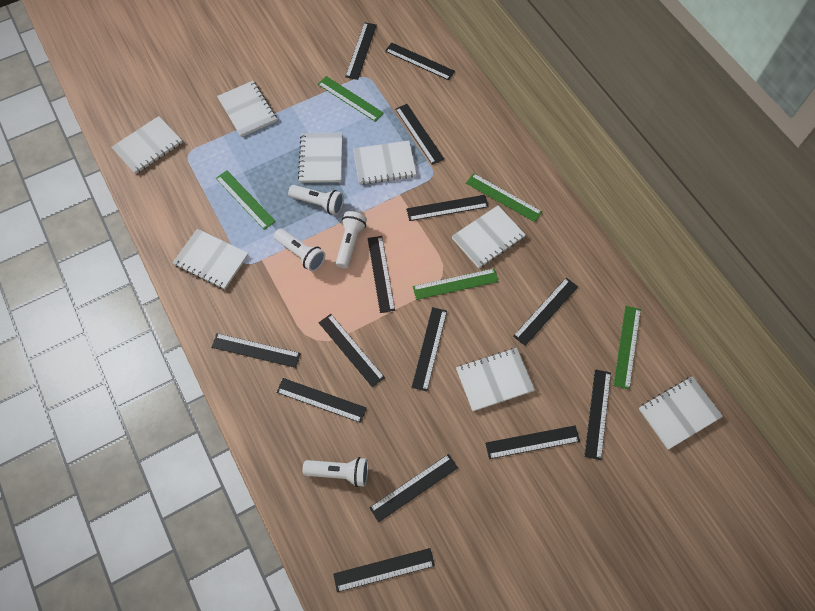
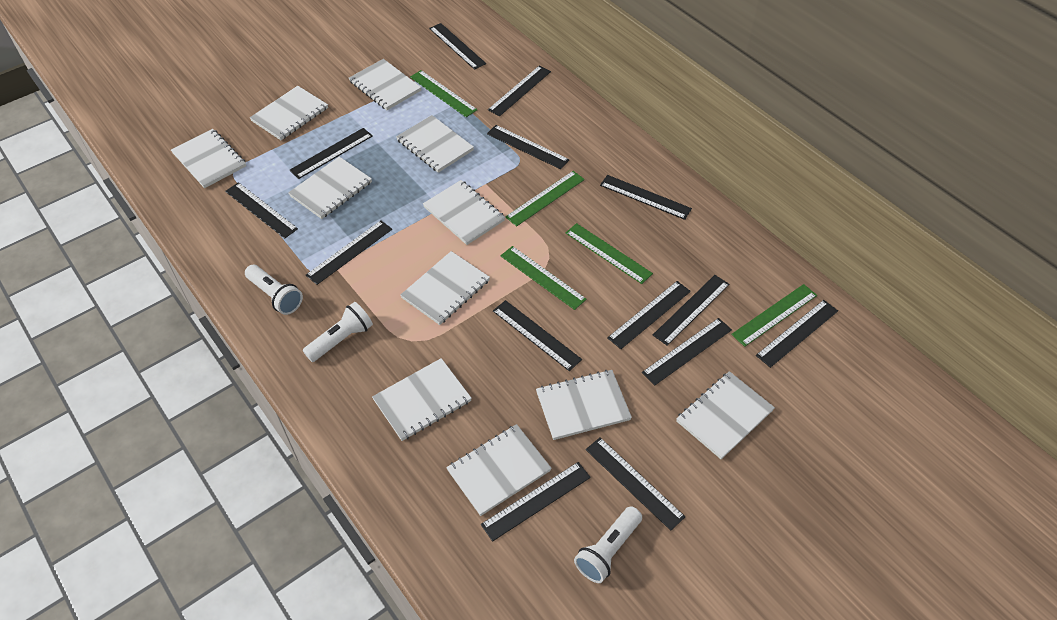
white flashlight: 4 -> 3
white notebook: 8 -> 11

